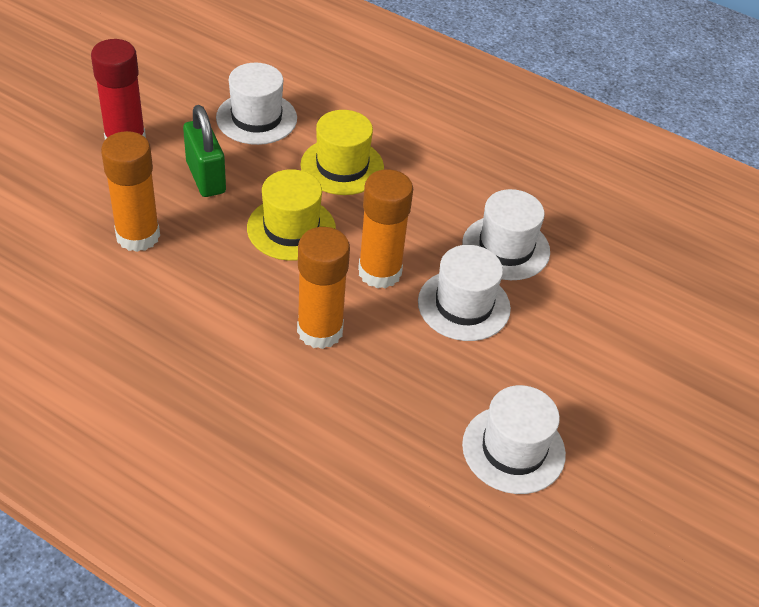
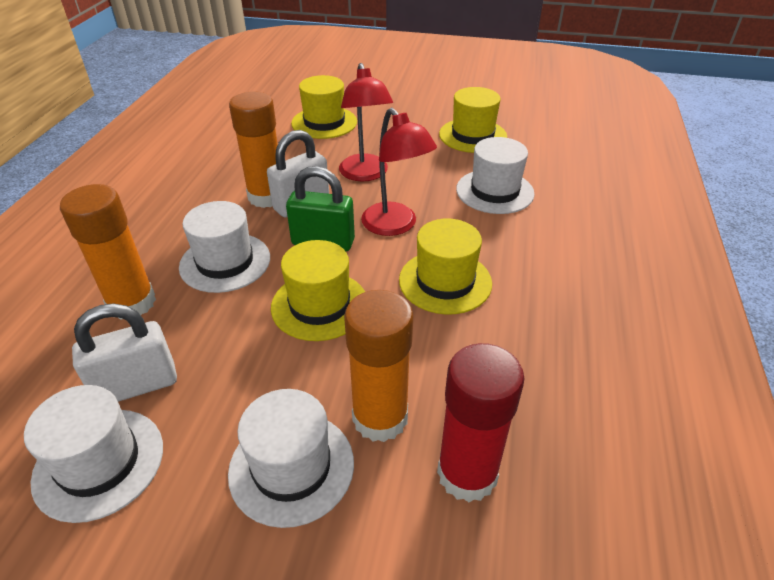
red lamp: 0 -> 2
white padlock: 0 -> 2
yellow hat: 2 -> 4

